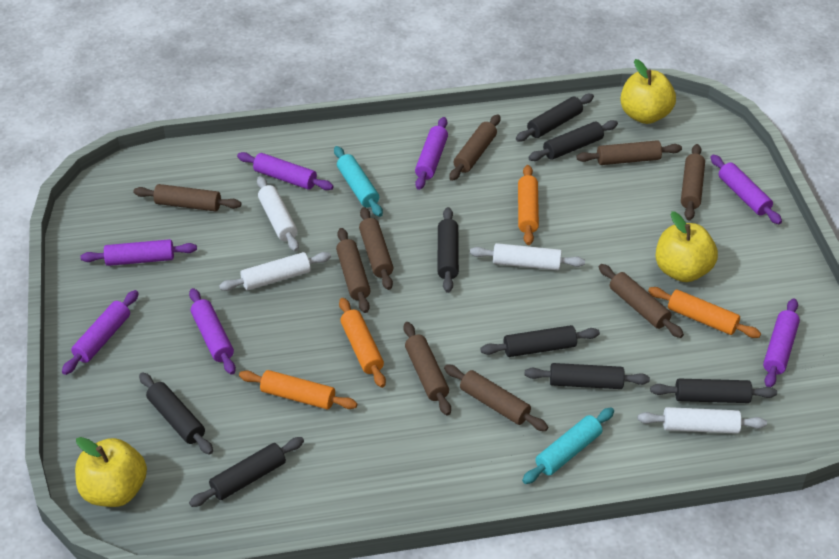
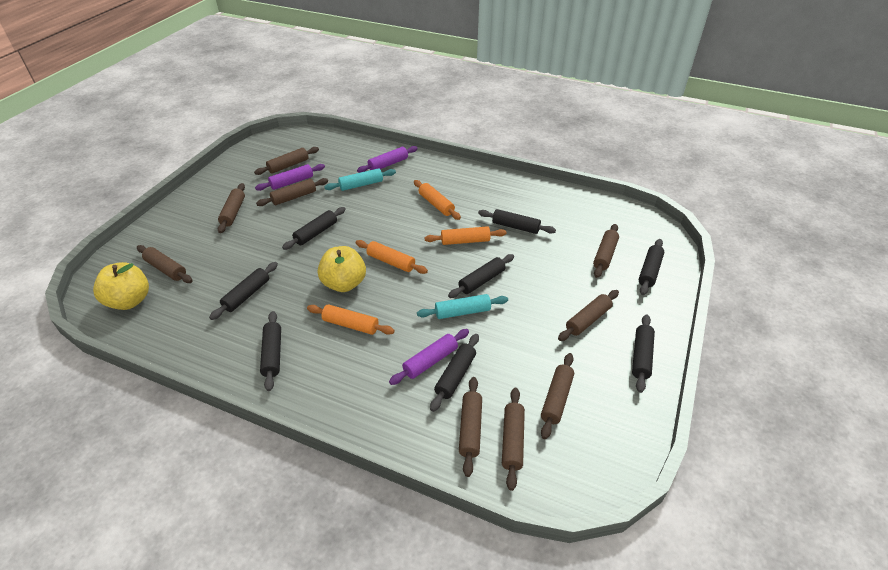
purple rolling pin: 7 -> 3
white rolling pin: 4 -> 0
yellow apple: 3 -> 2

